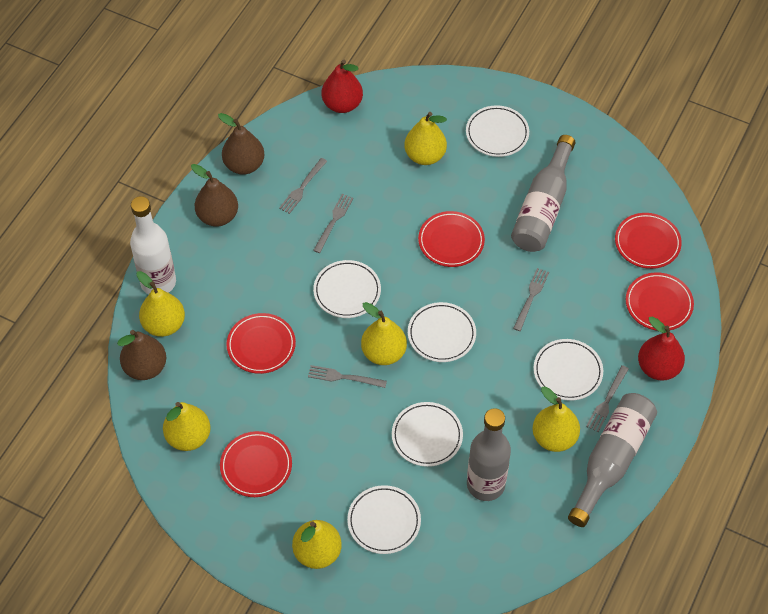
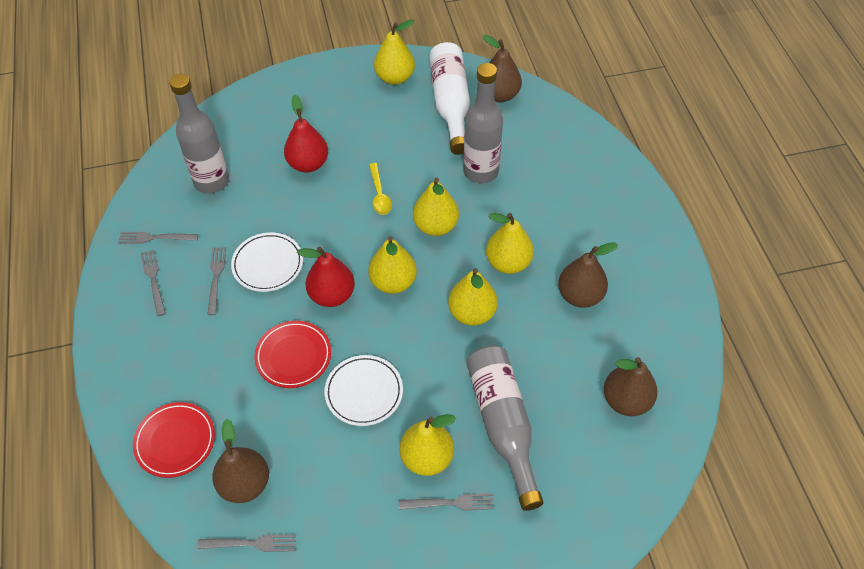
brown pear: 3 -> 4
red plate: 5 -> 2
white plate: 6 -> 2
yellow spoon: 0 -> 1

